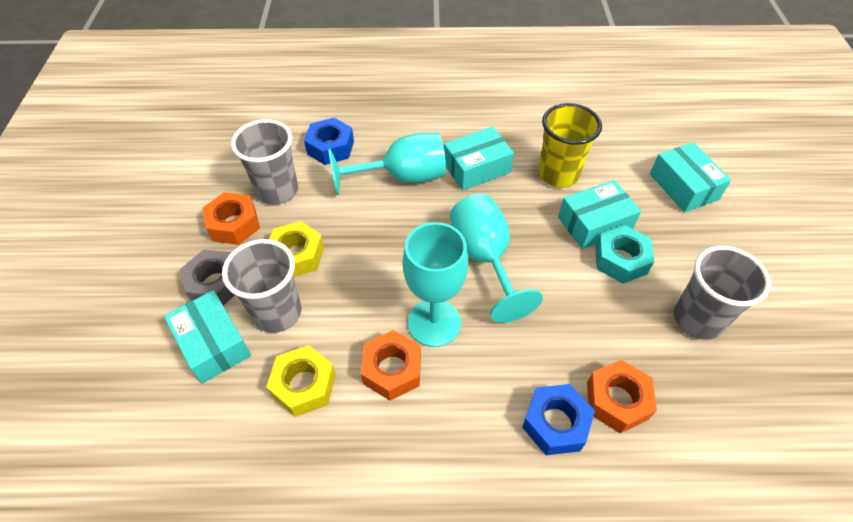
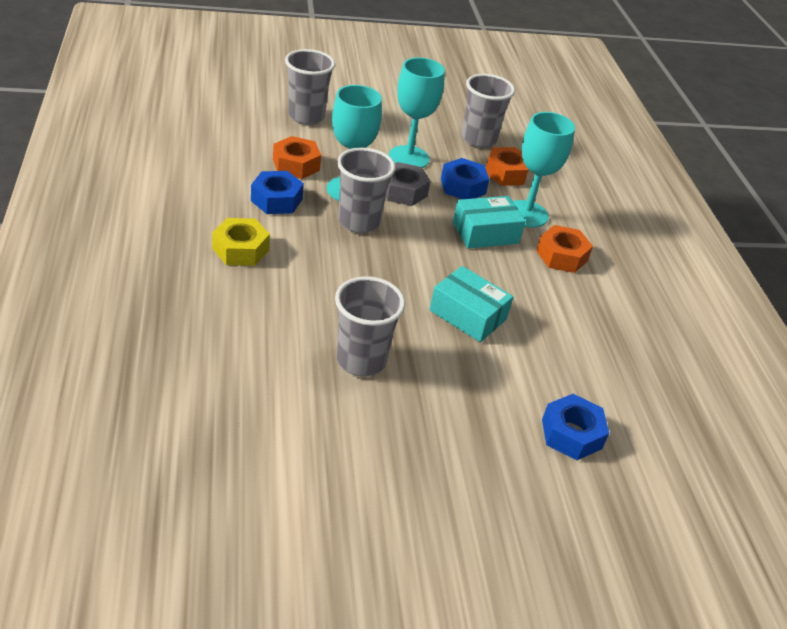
blue nut: 2 -> 3
grey cup: 3 -> 4
turquoise box: 4 -> 2
turquoise nut: 1 -> 0
yellow cup: 1 -> 0
yellow nut: 2 -> 1

